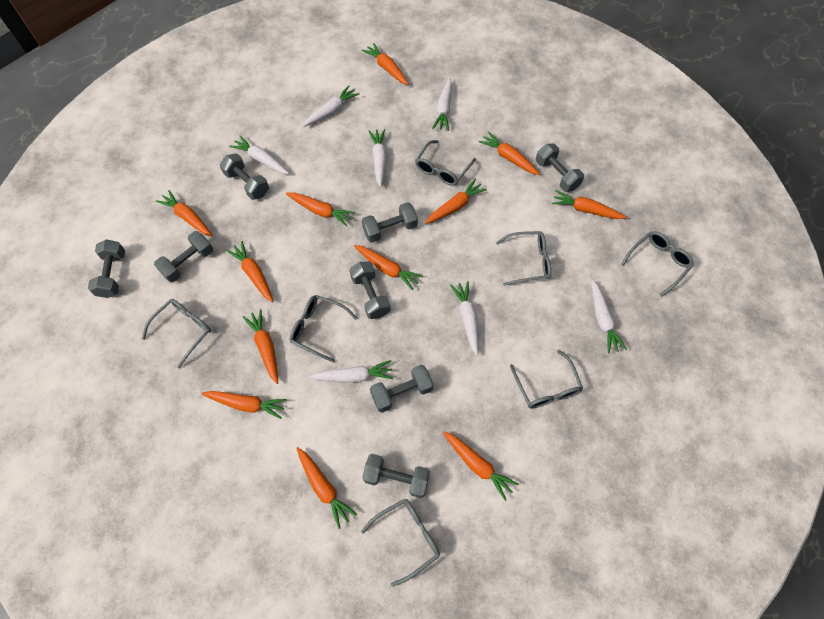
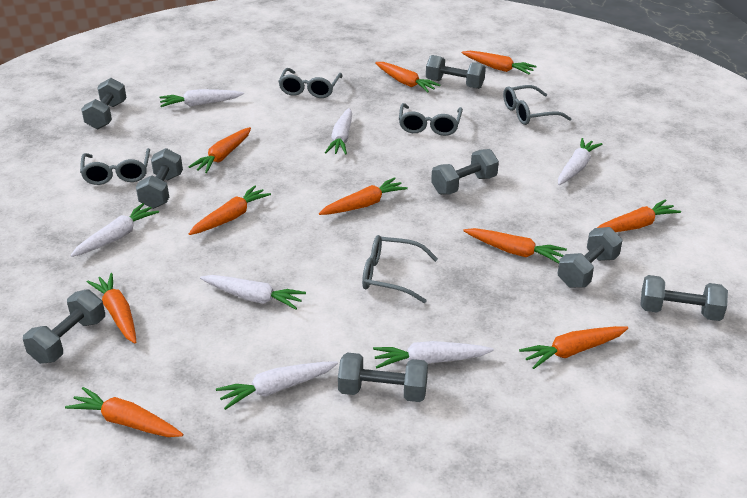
grey glasses: 7 -> 5
orange carrot: 12 -> 10

